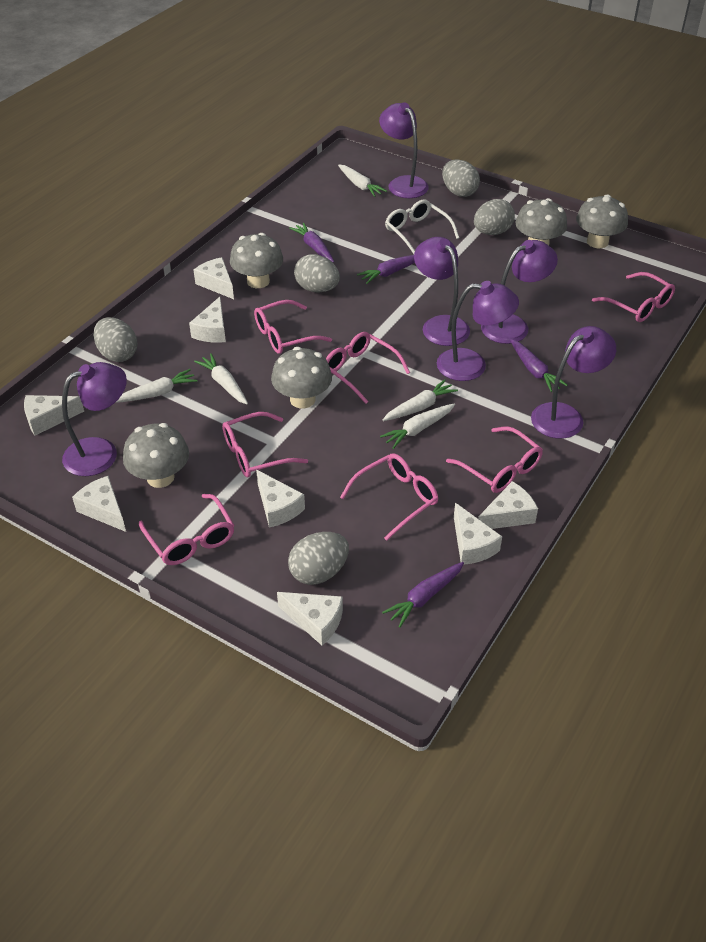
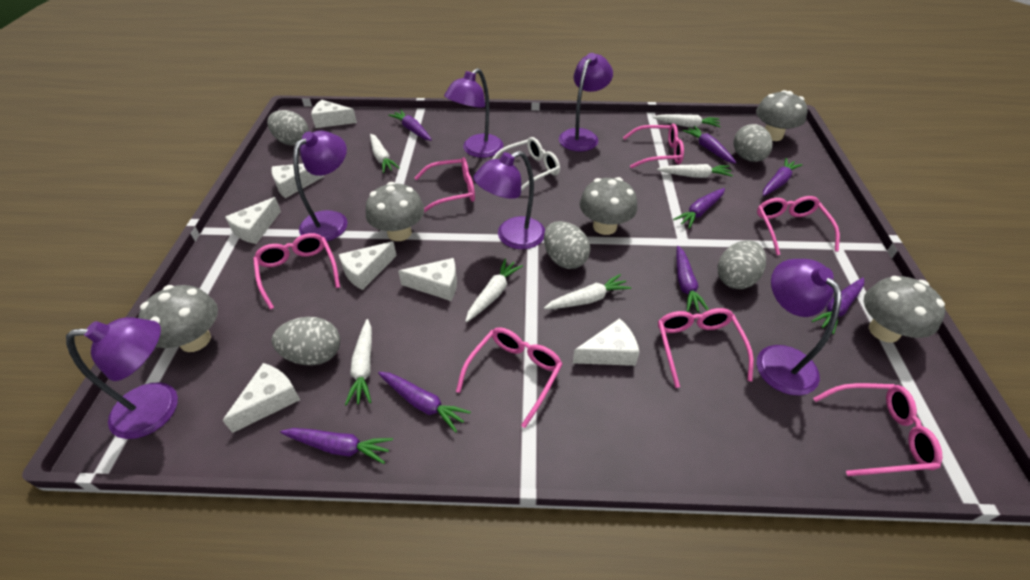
purple carrot: 4 -> 8
white carrot: 5 -> 6
white cheese: 8 -> 7

